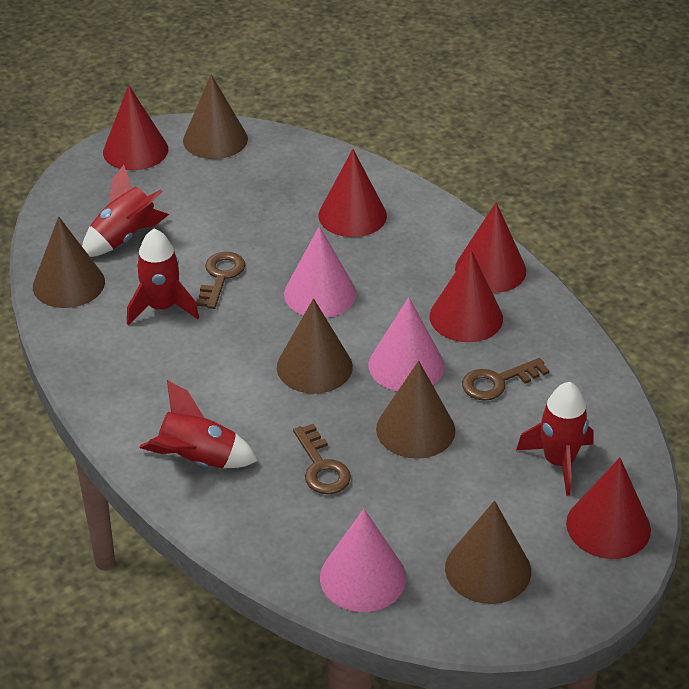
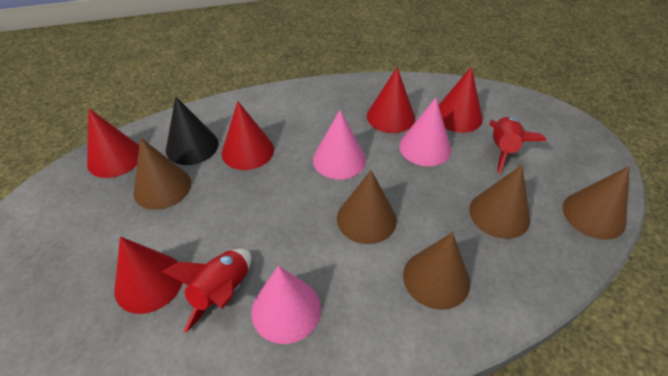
black cone: 0 -> 1
brown key: 3 -> 0
red rocket: 4 -> 2

